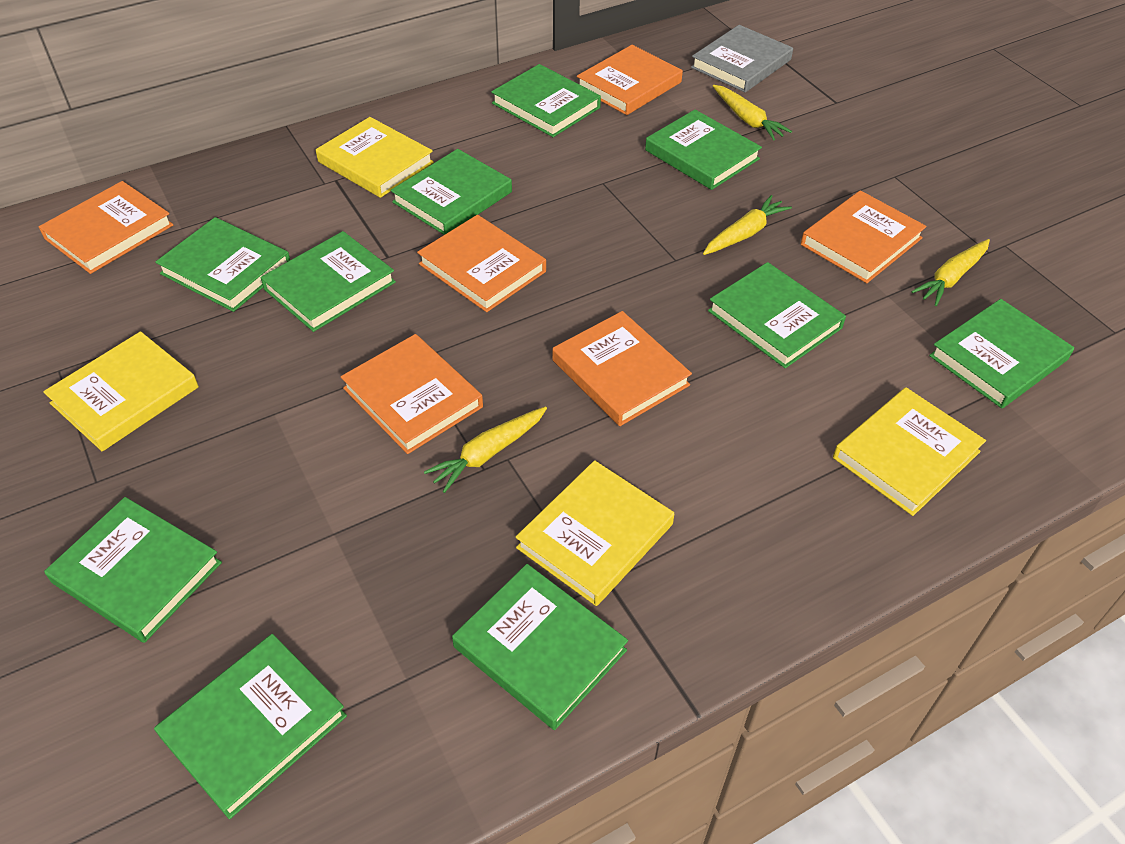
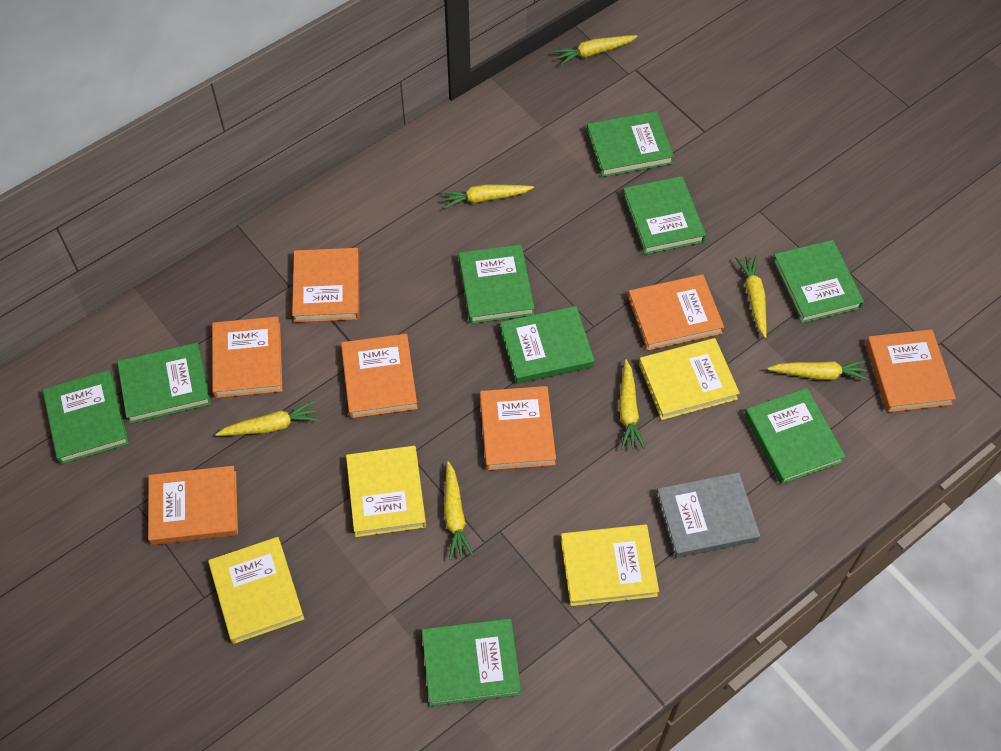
green book: 10 -> 9
orange book: 6 -> 7
yellow carrot: 4 -> 7

